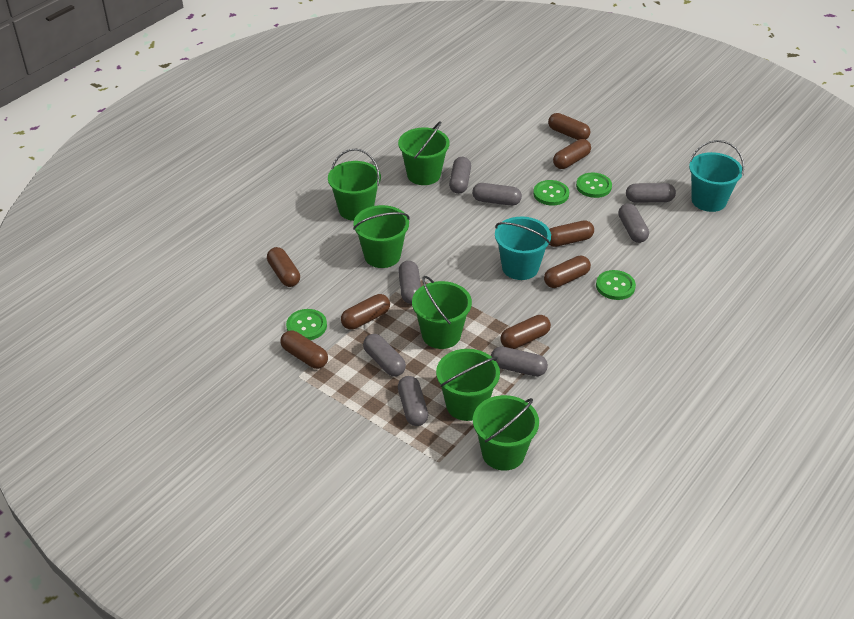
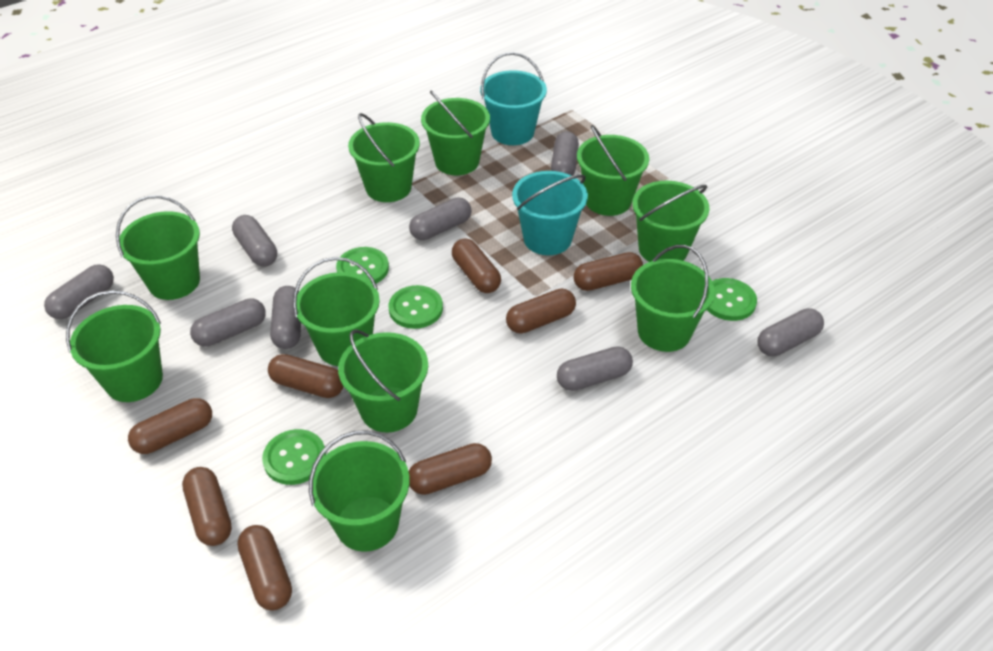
green bucket: 6 -> 10

